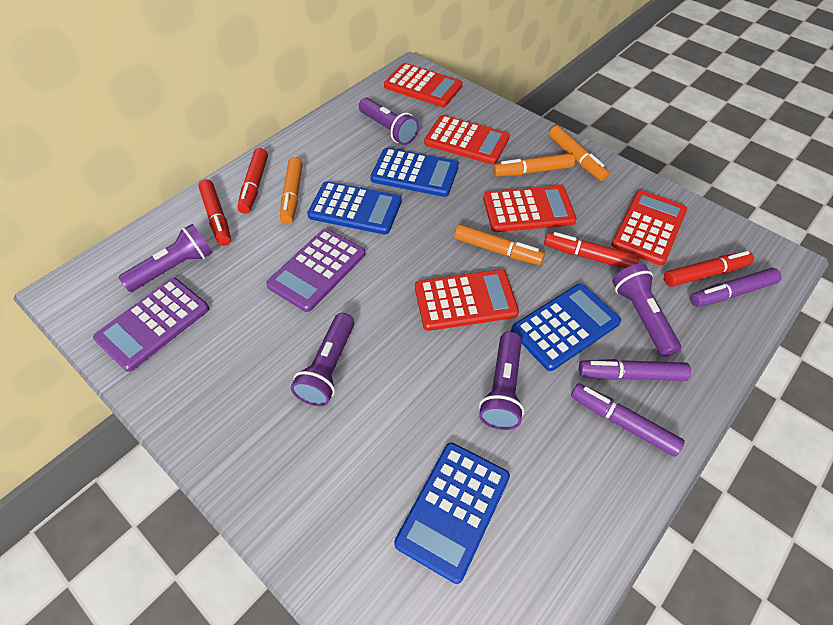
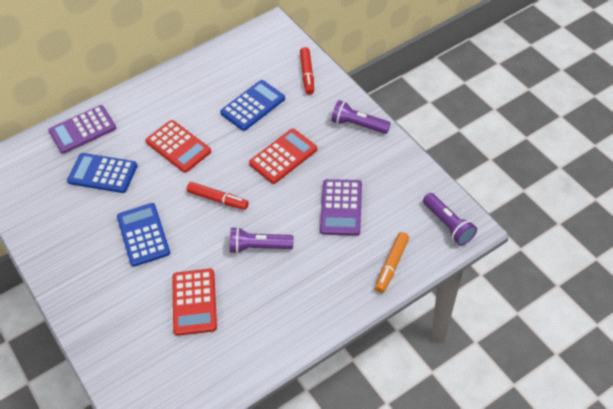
blue calculator: 4 -> 3
orange marker: 4 -> 1
purple flashlight: 5 -> 3
purple marker: 3 -> 0
red calculator: 5 -> 3
red marker: 4 -> 2

